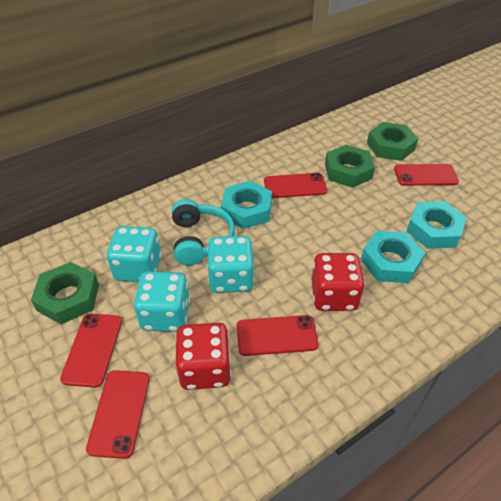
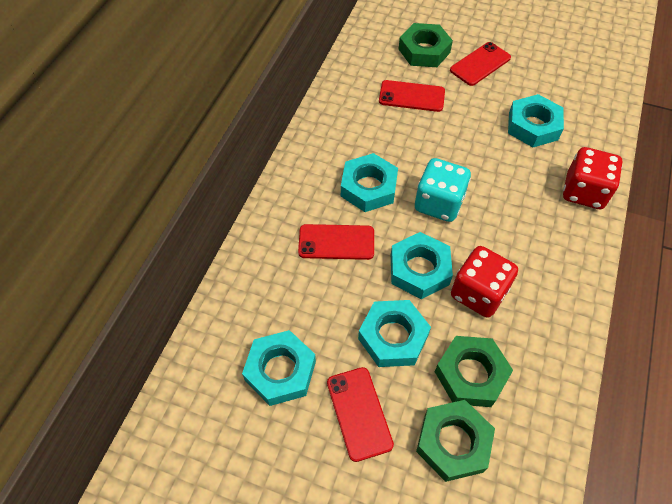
red phone: 5 -> 4
turquoise dice: 3 -> 1
turquoise headphones: 1 -> 0
turquoise nut: 3 -> 5

